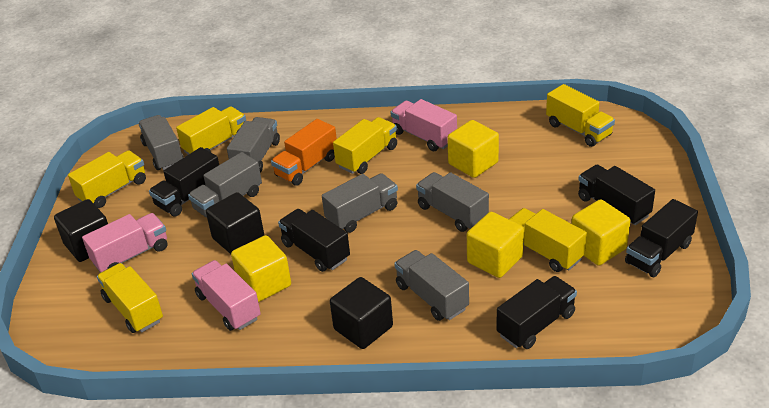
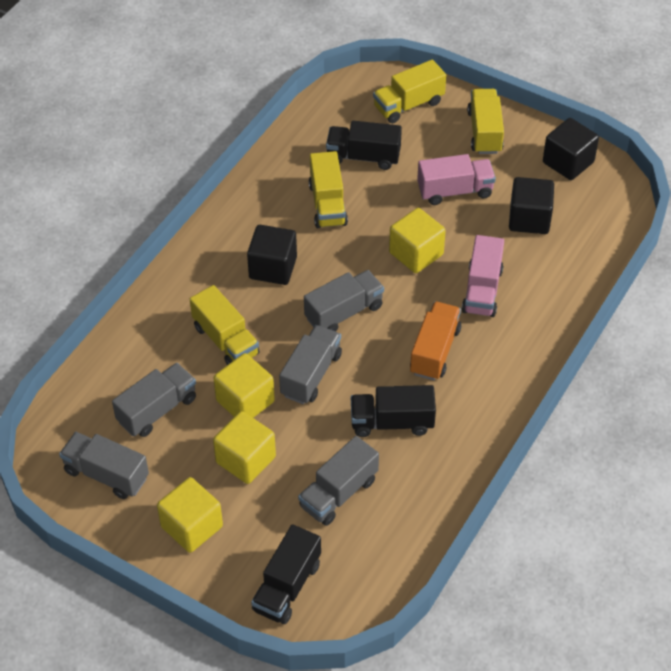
black truck: 5 -> 3
grey truck: 6 -> 5
pink truck: 3 -> 2
yellow truck: 6 -> 4

